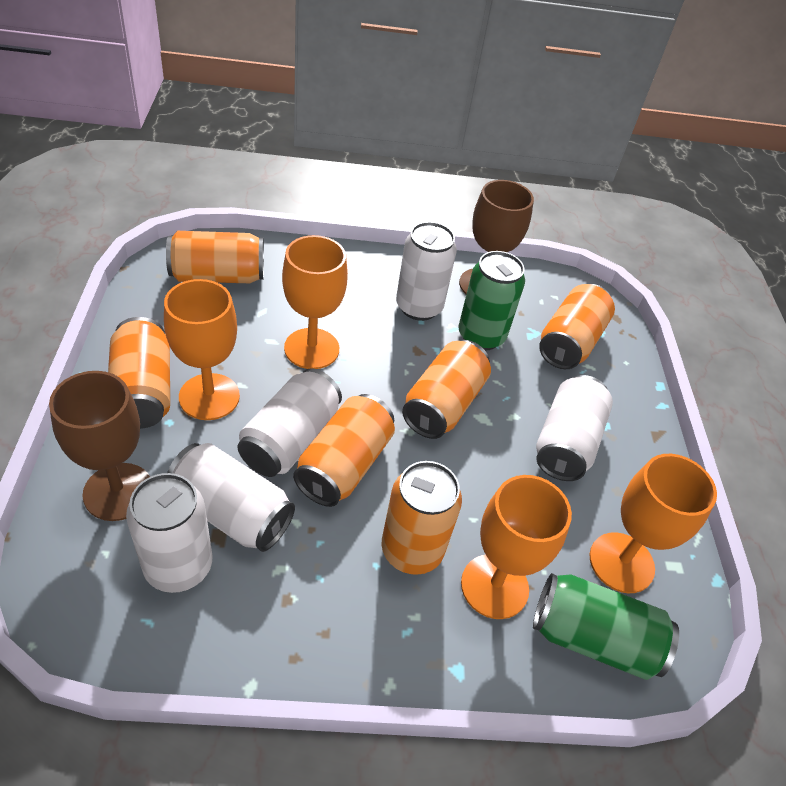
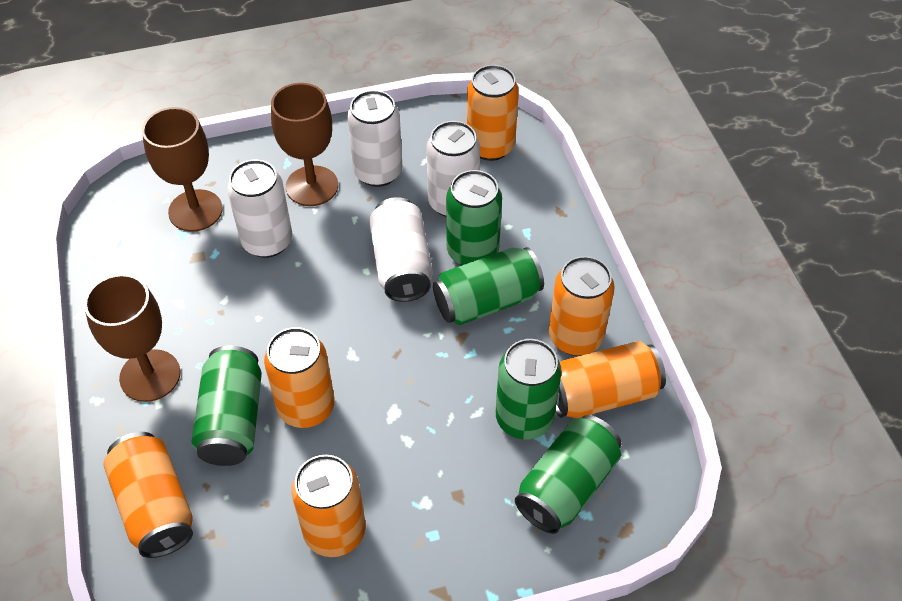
brown goblet: 2 -> 3
green can: 2 -> 5
orange goblet: 4 -> 0
white can: 5 -> 4

